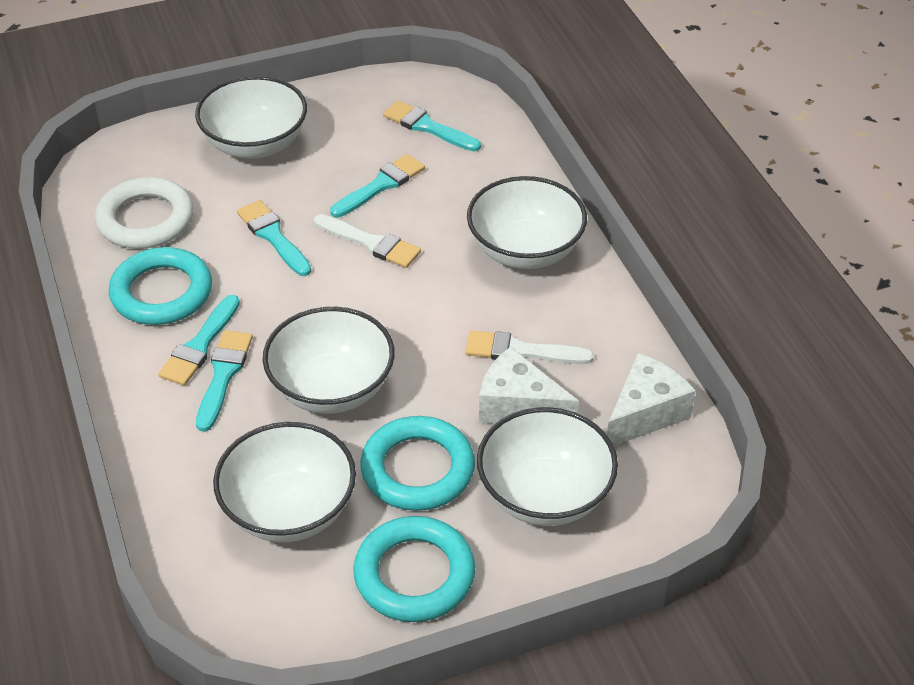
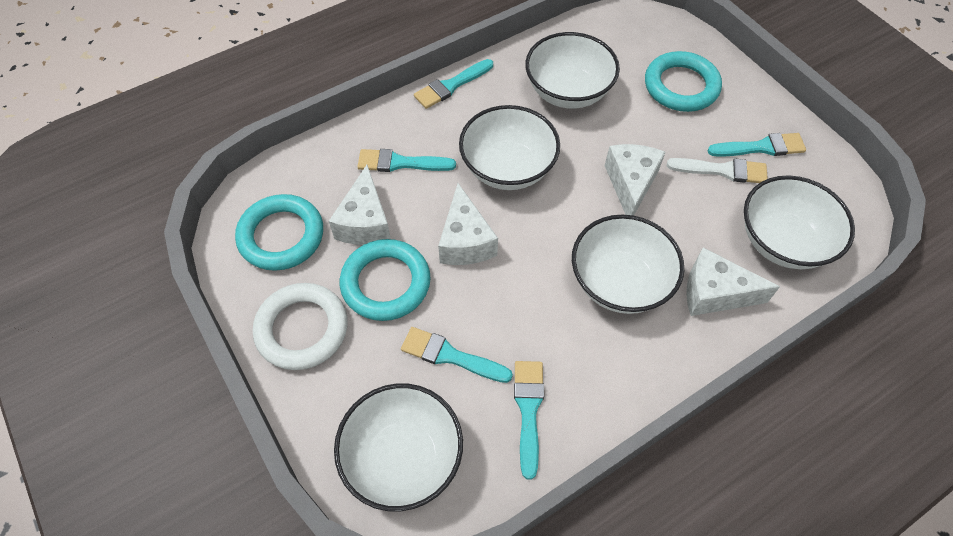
white brush: 2 -> 1
white cheese: 2 -> 4

